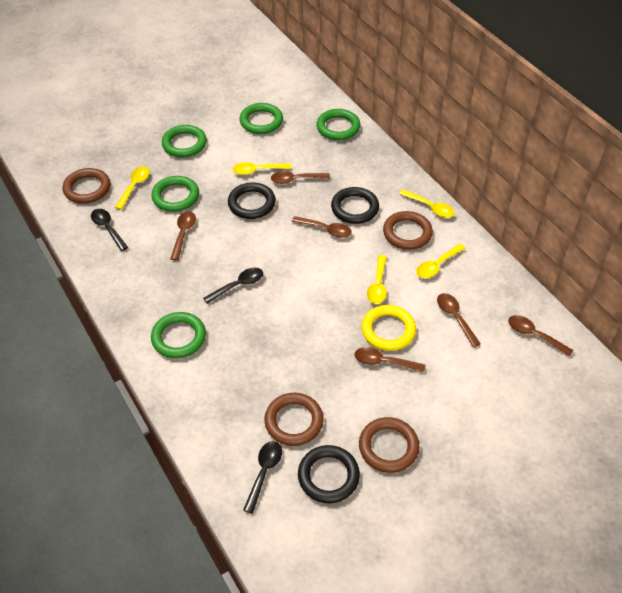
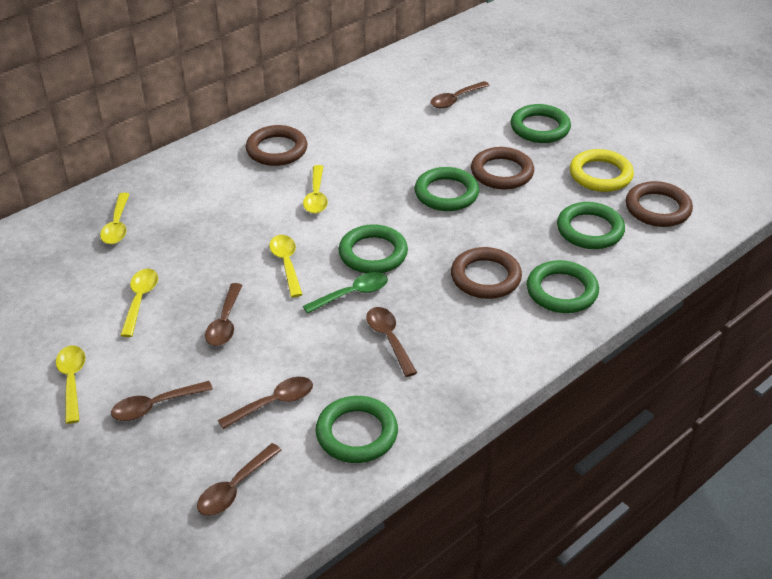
black ring: 3 -> 0
black spoon: 3 -> 0
green ring: 5 -> 6
green spoon: 0 -> 1

